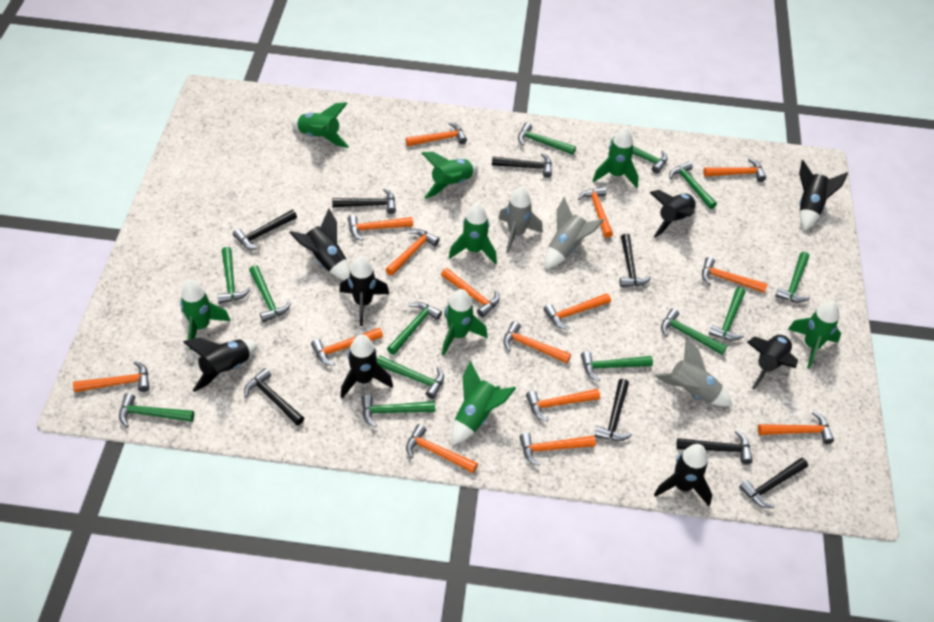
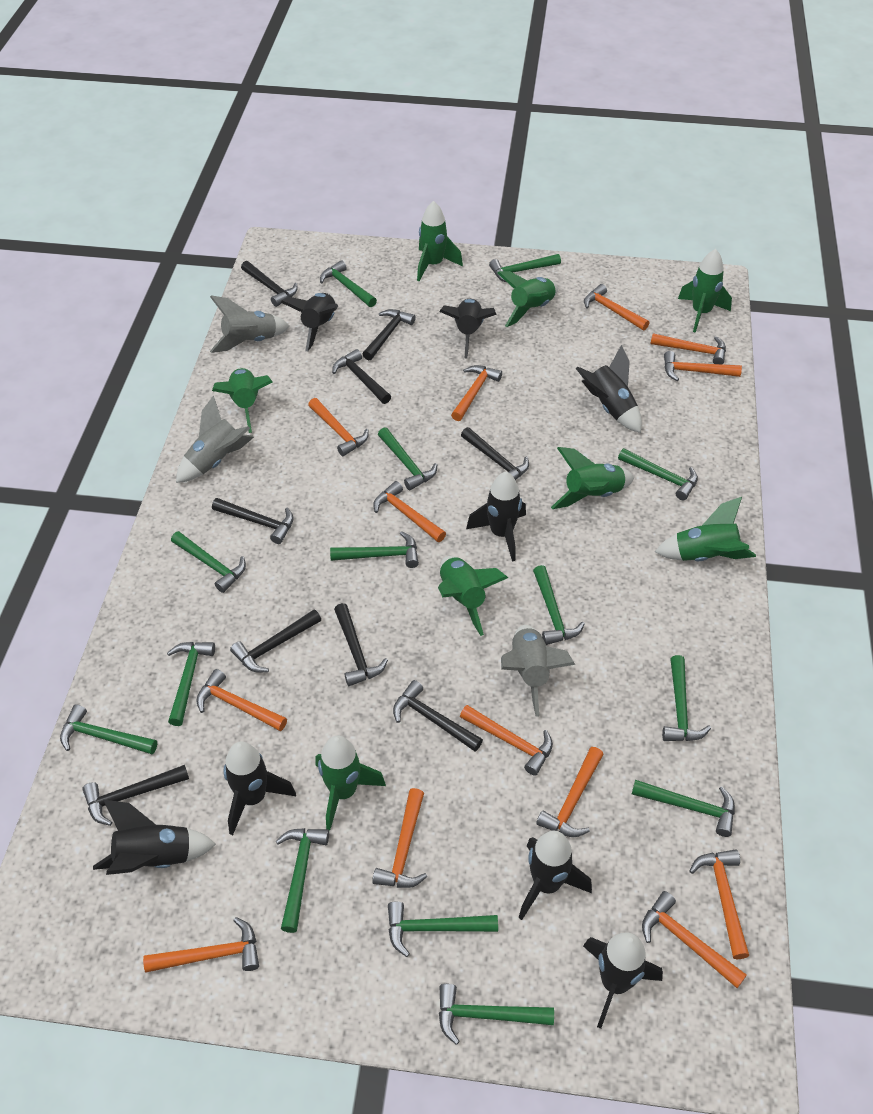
black hammer: 8 -> 9
green hammer: 13 -> 14
orange hammer: 15 -> 13

